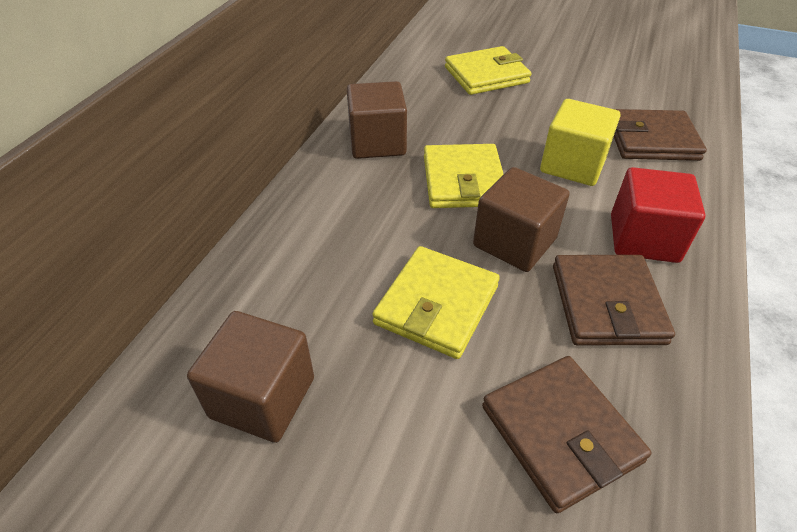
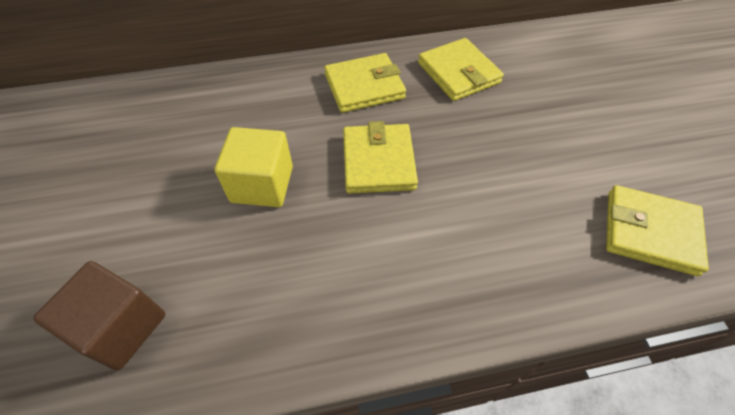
brown cube: 3 -> 1
brown wallet: 3 -> 0
red cube: 1 -> 0
yellow wallet: 3 -> 4

